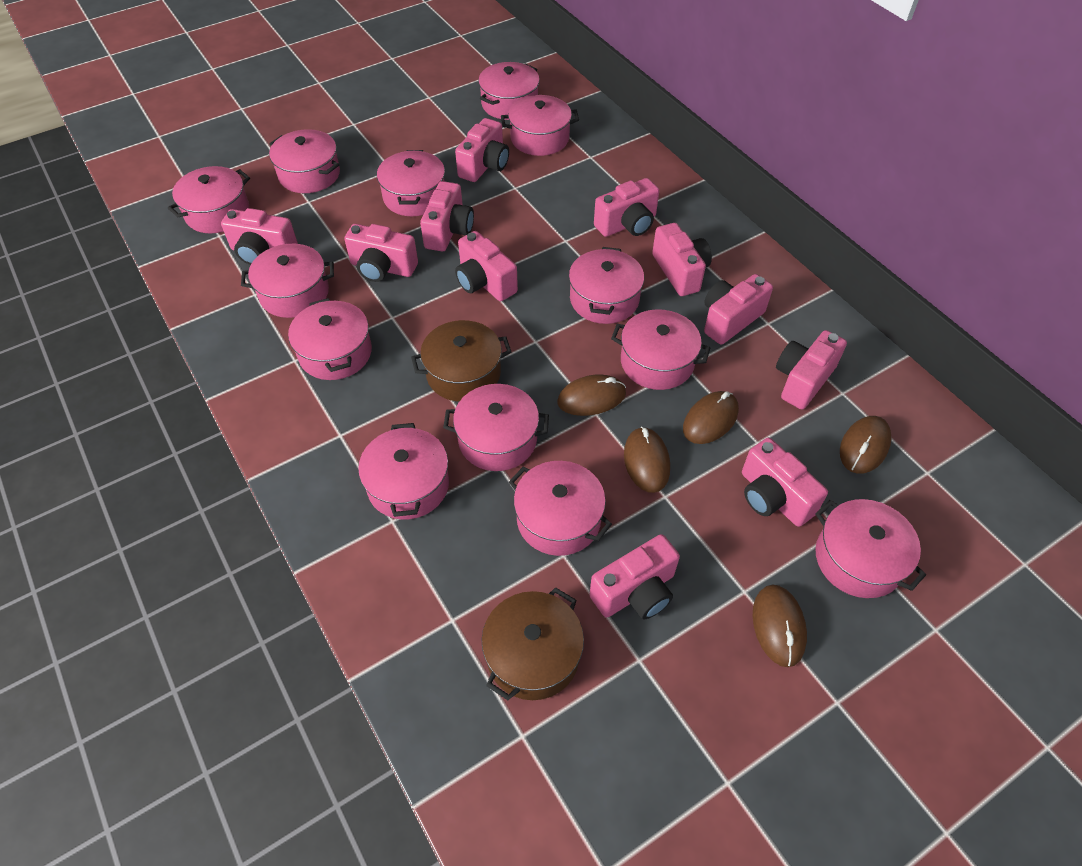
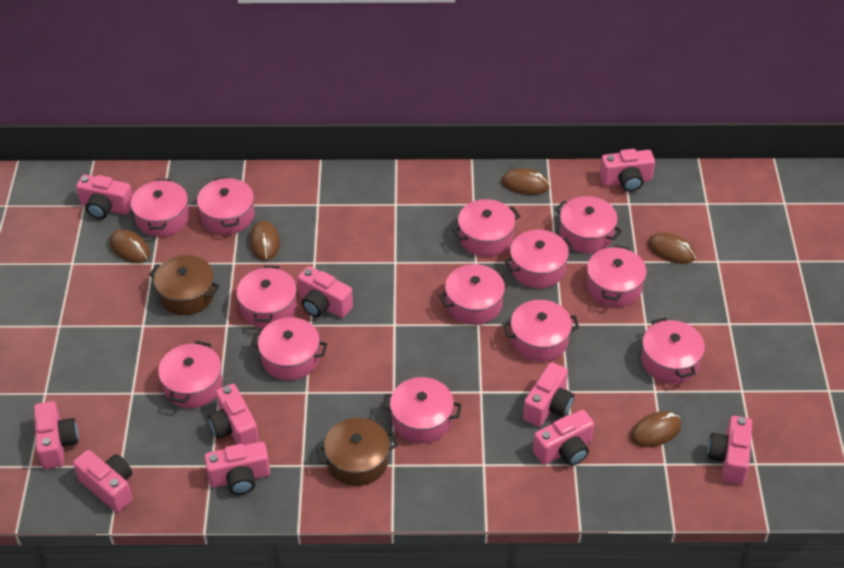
pink camera: 11 -> 10

